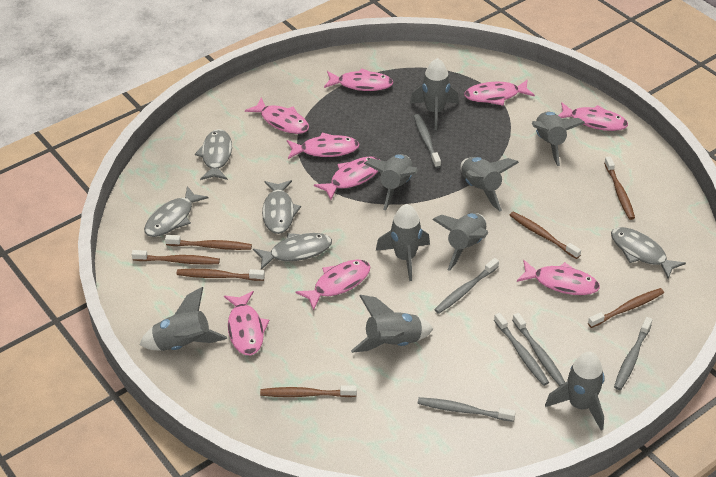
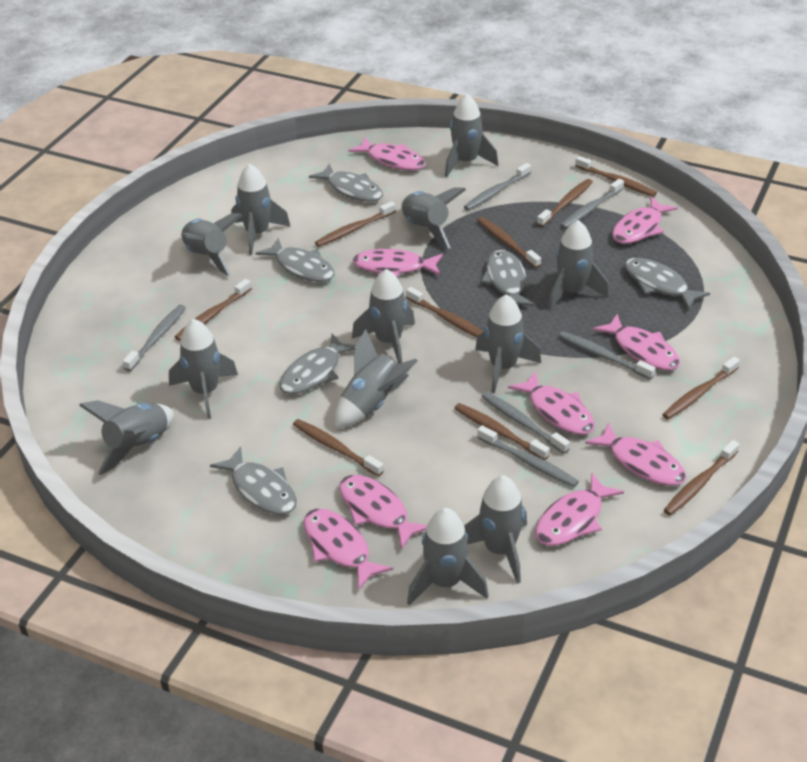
brown toothbrush: 7 -> 10
grey fish: 5 -> 6
grey rocket: 9 -> 12

